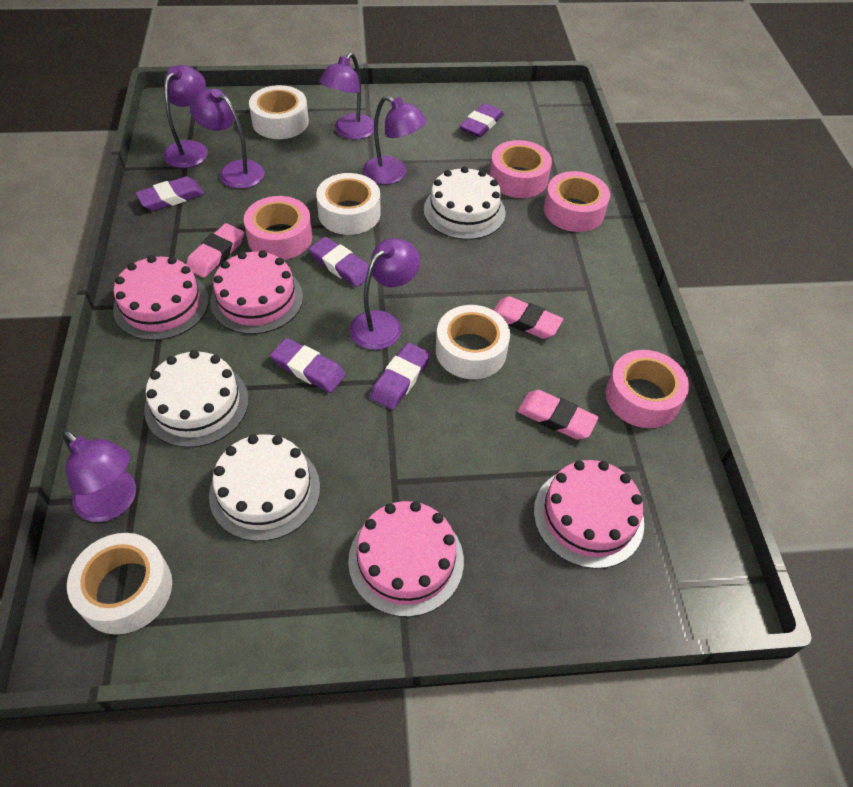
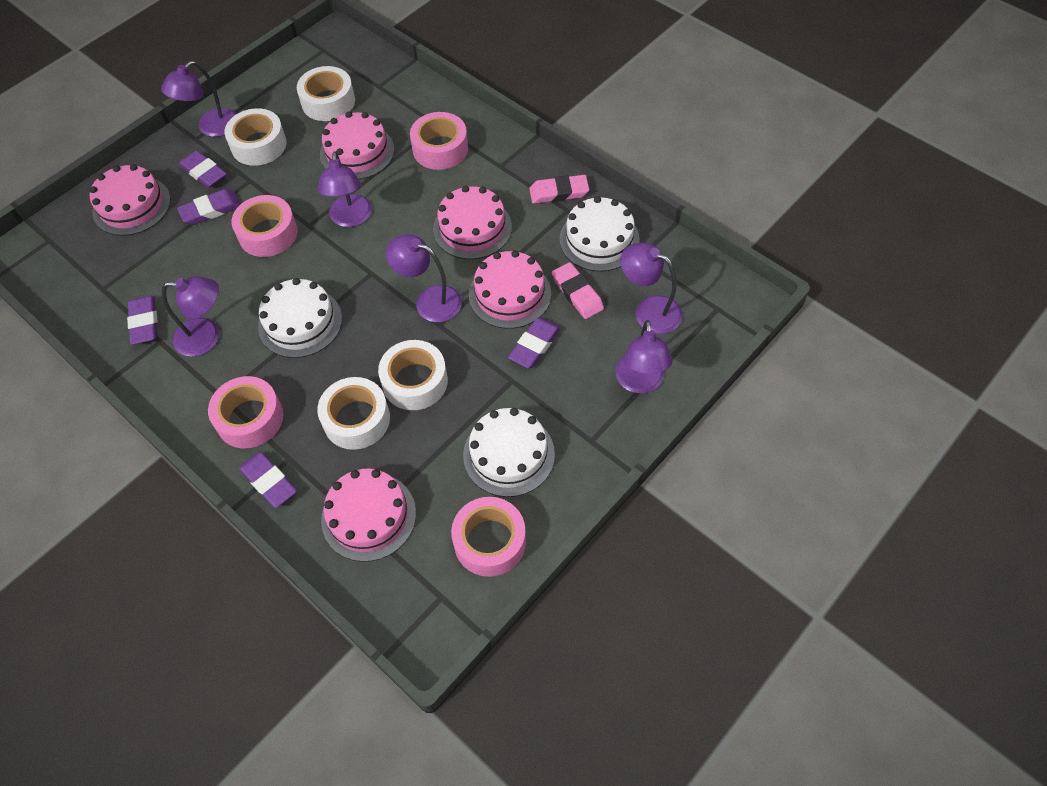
pink cake: 4 -> 5
pink eraser: 3 -> 2

